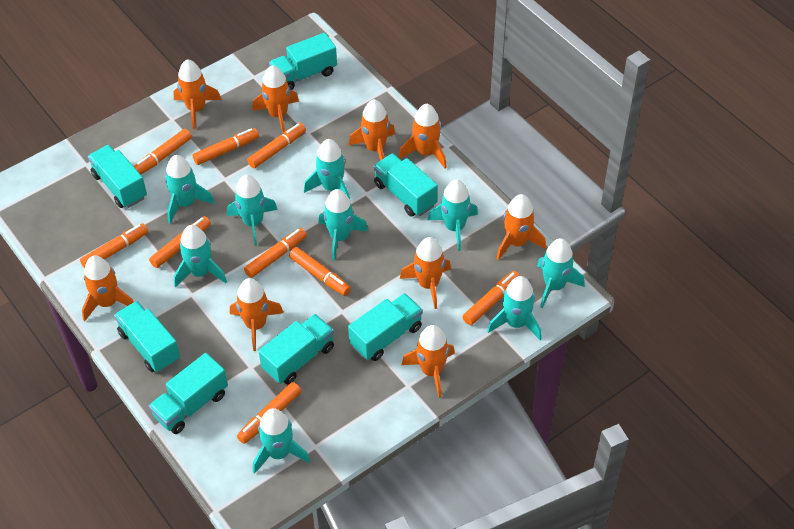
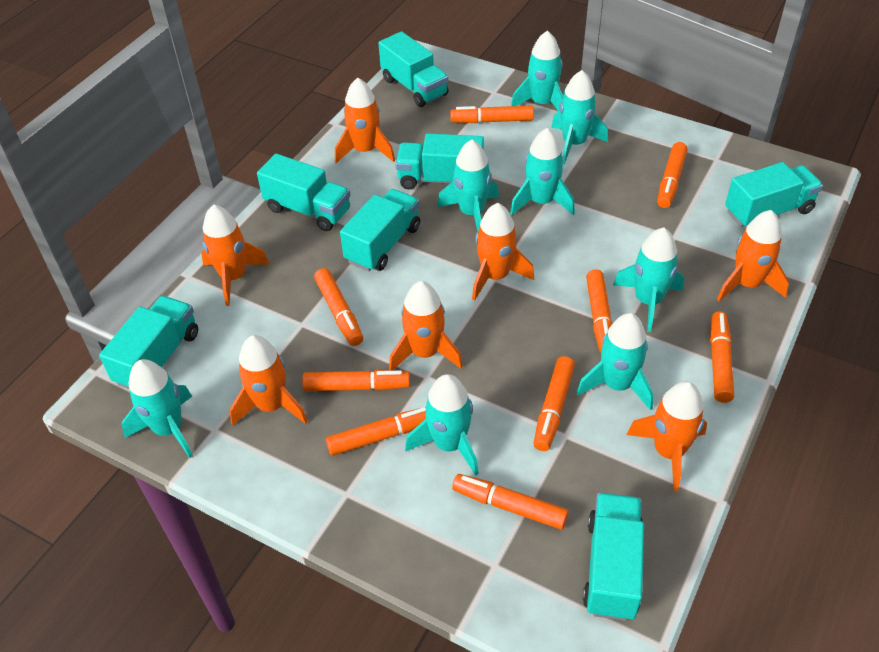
orange rocket: 9 -> 7
turquoise rocket: 9 -> 8

